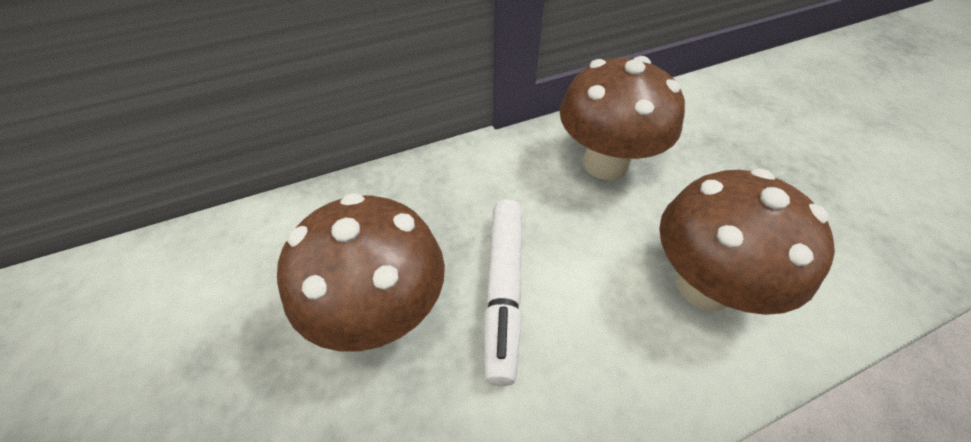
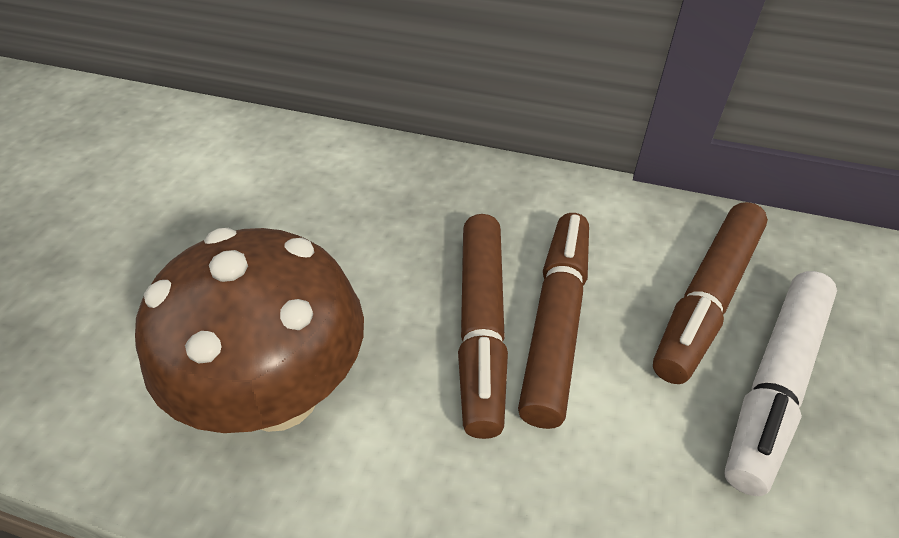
brown marker: 0 -> 3
brown mushroom: 3 -> 1

